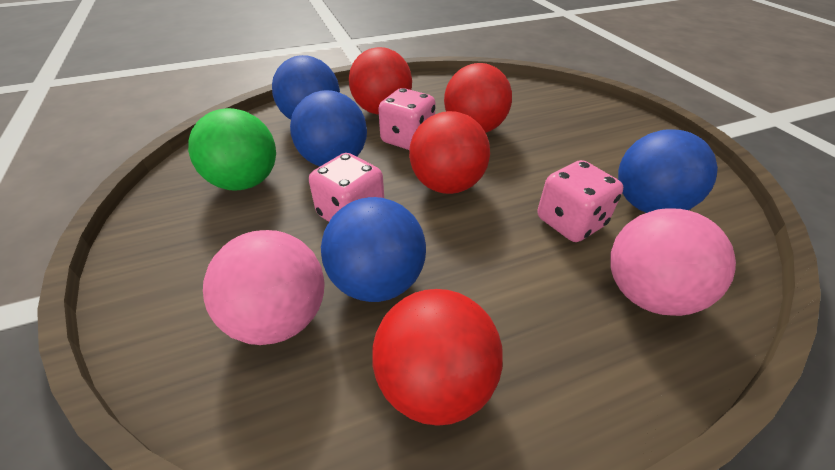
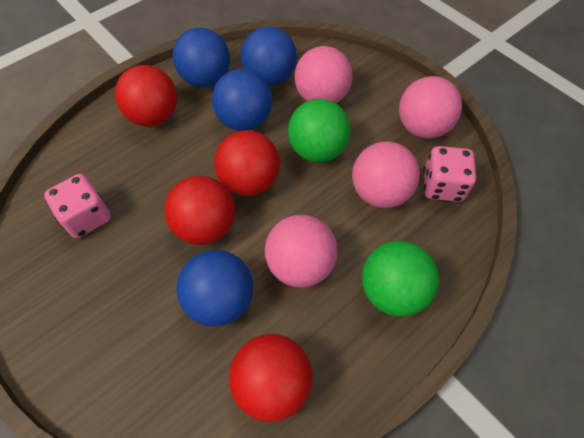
green ball: 1 -> 2
pink ball: 2 -> 4
pink dice: 3 -> 2

